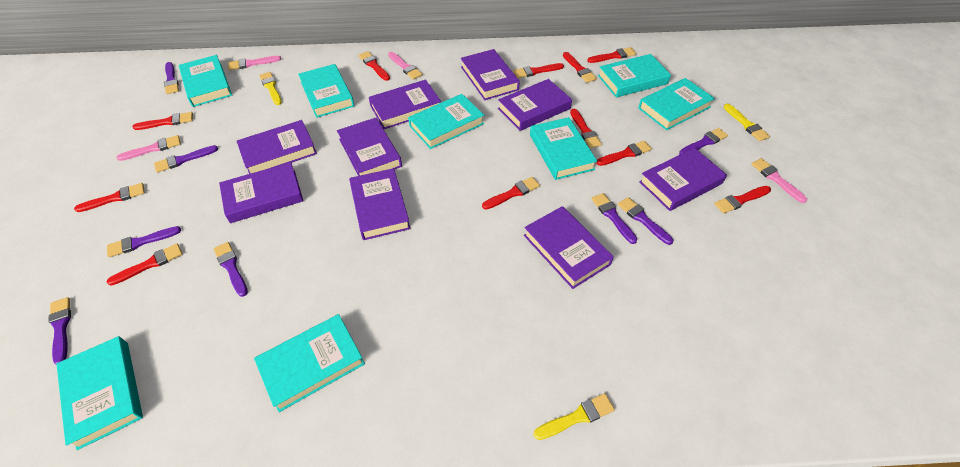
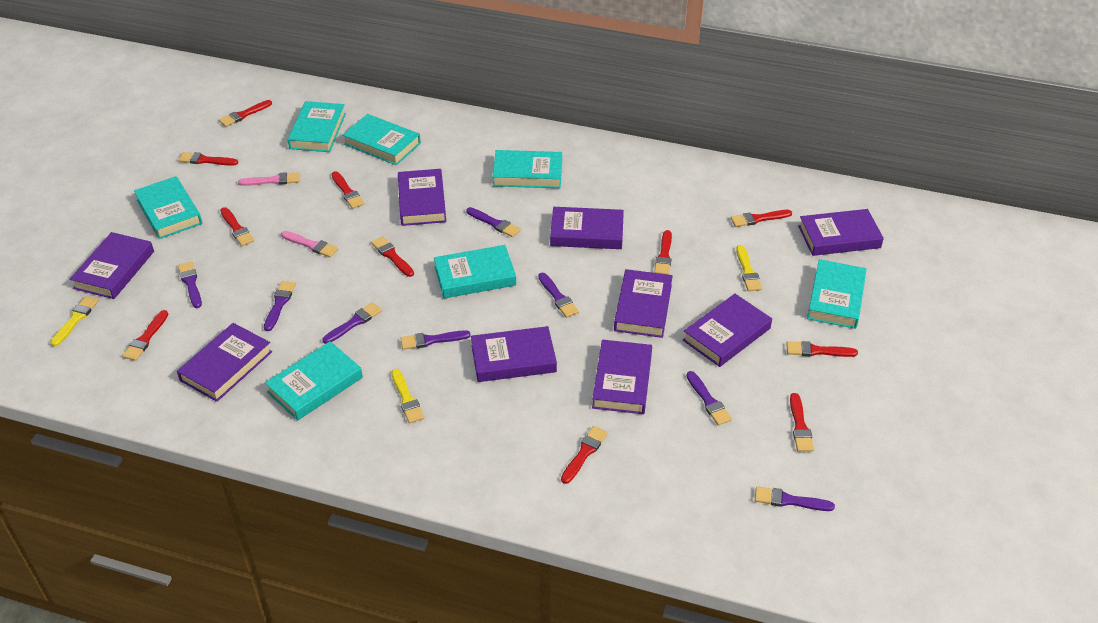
pink brush: 4 -> 2
turquoise book: 8 -> 7

